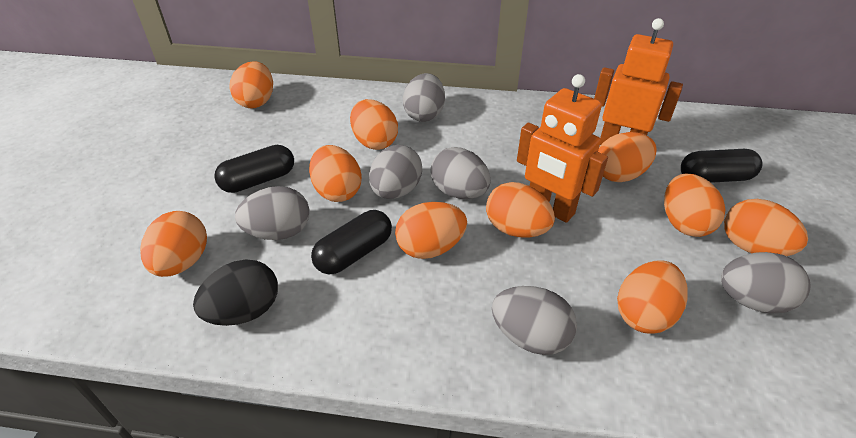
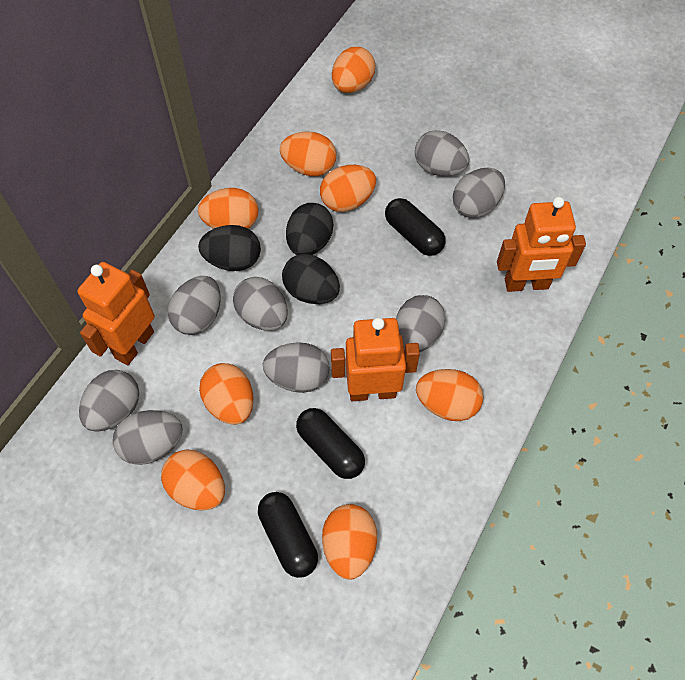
black egg: 1 -> 3
grey egg: 6 -> 8
orange egg: 10 -> 8
orange robot: 2 -> 3

